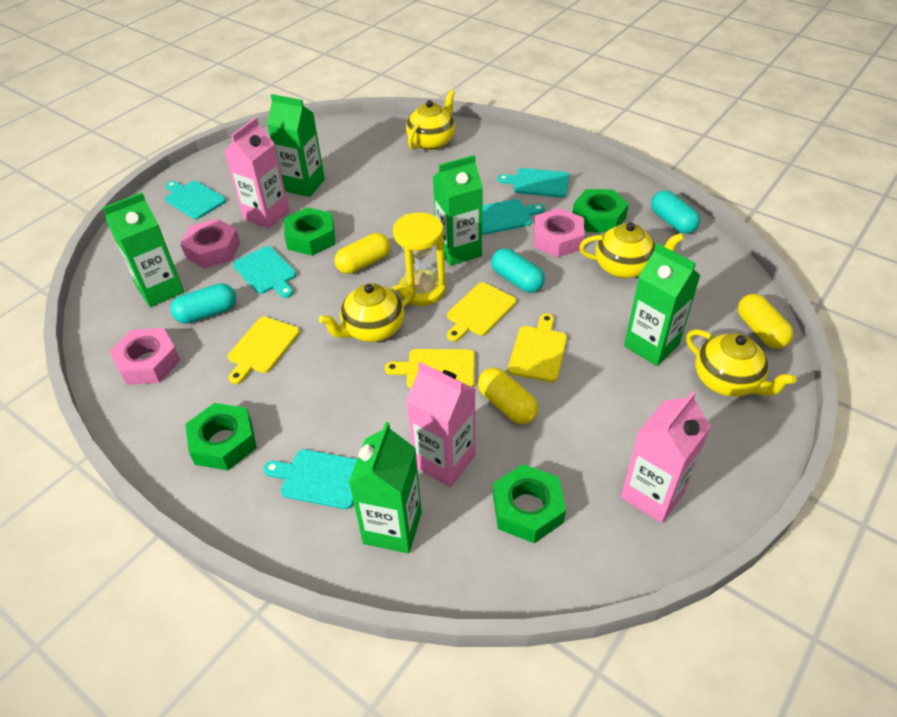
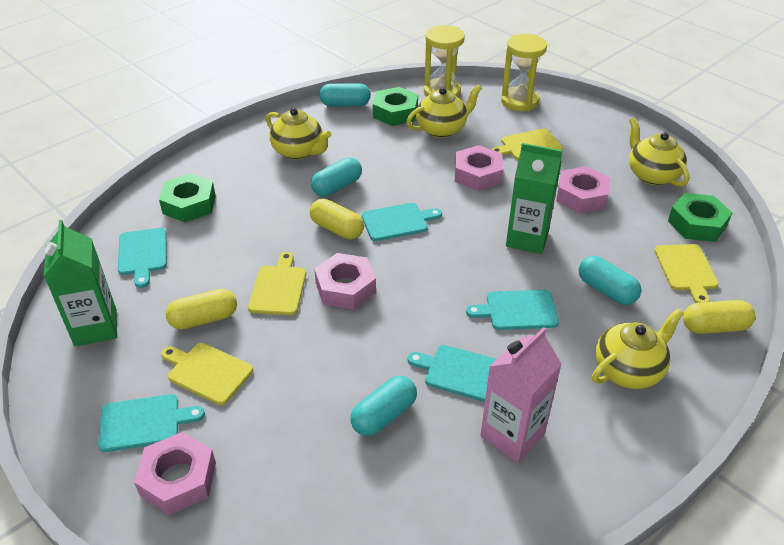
green carton: 5 -> 2
green nut: 4 -> 3
pink carton: 3 -> 1
pink nut: 3 -> 4
turquoise capsule: 3 -> 4
yellow hourglass: 1 -> 2

